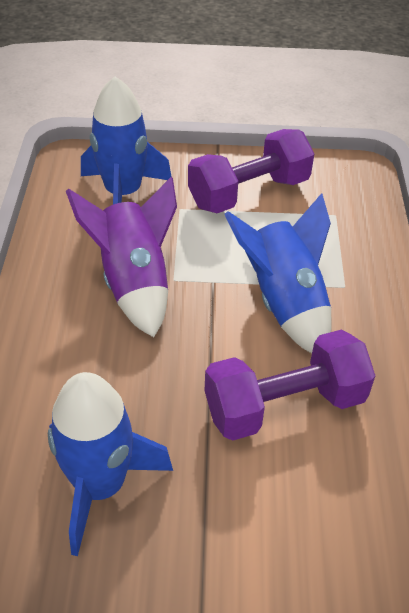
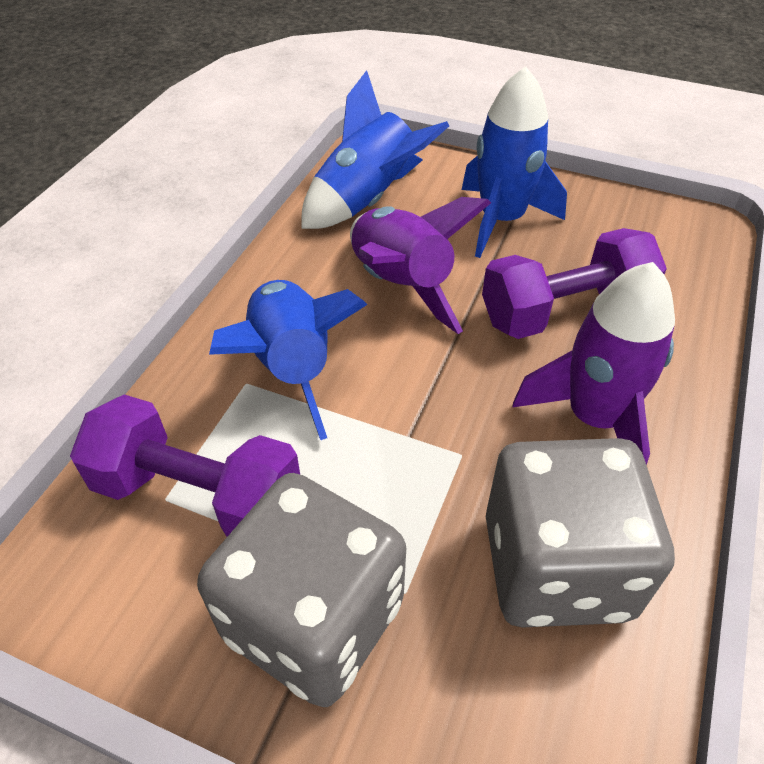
grey dice: 0 -> 2
purple rocket: 1 -> 2

